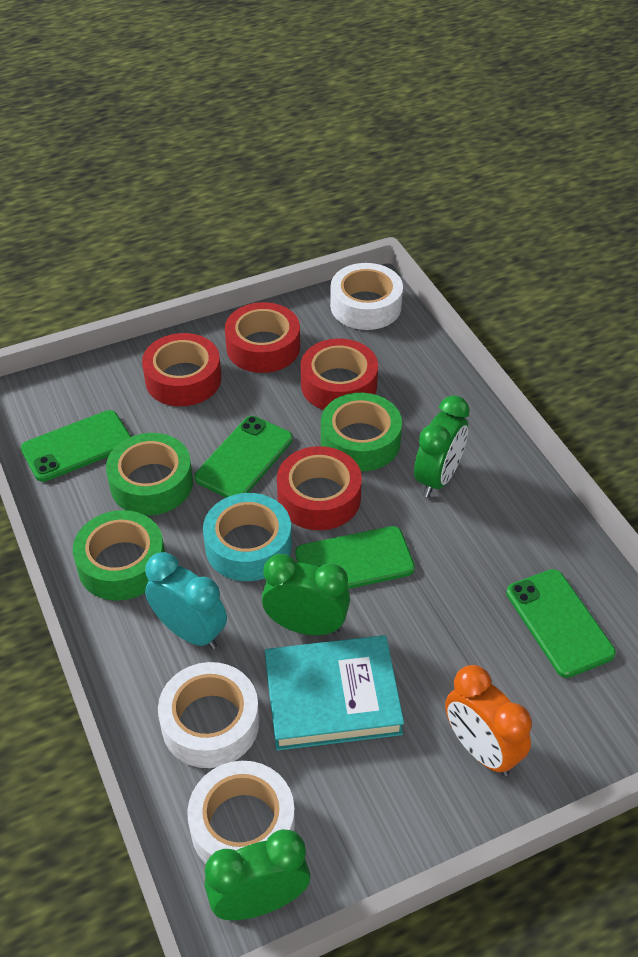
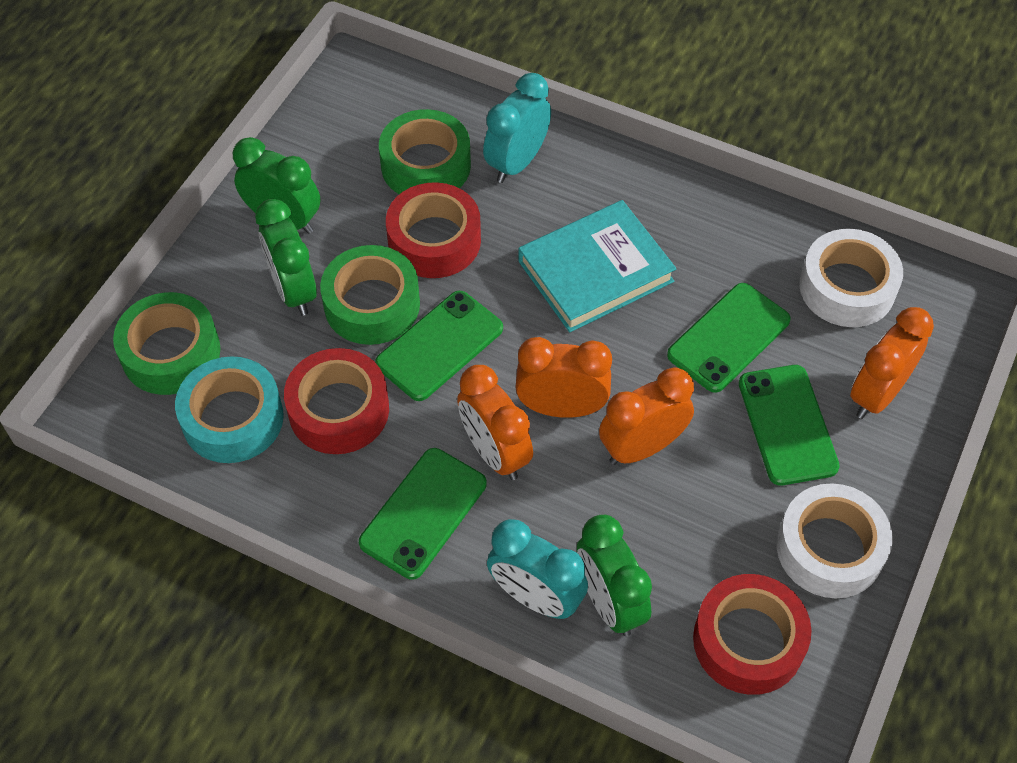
orange clock: 1 -> 4
red tape: 4 -> 3
turquoise clock: 1 -> 2
white tape: 3 -> 2

